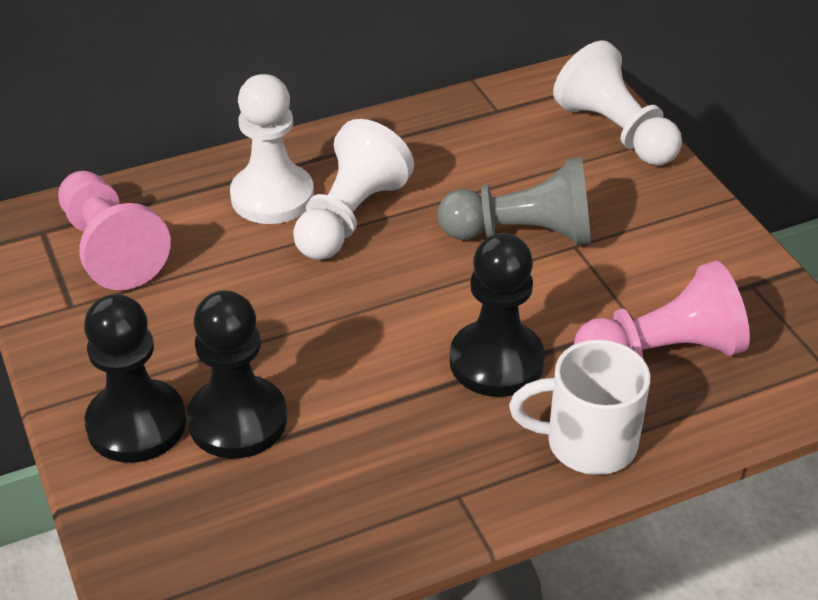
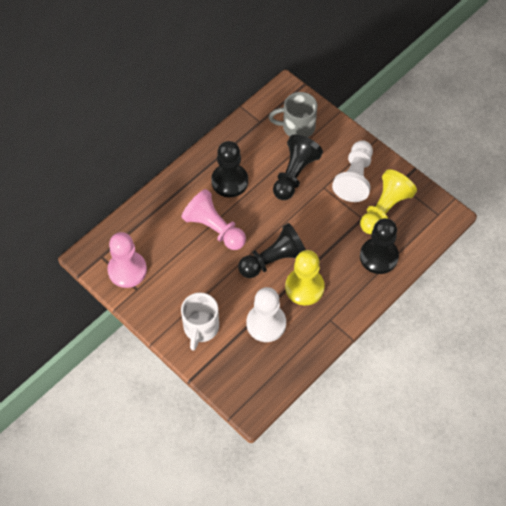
black pawn: 3 -> 4
grey mug: 0 -> 1
grey pawn: 1 -> 0
white pawn: 3 -> 2
yellow pawn: 0 -> 2

